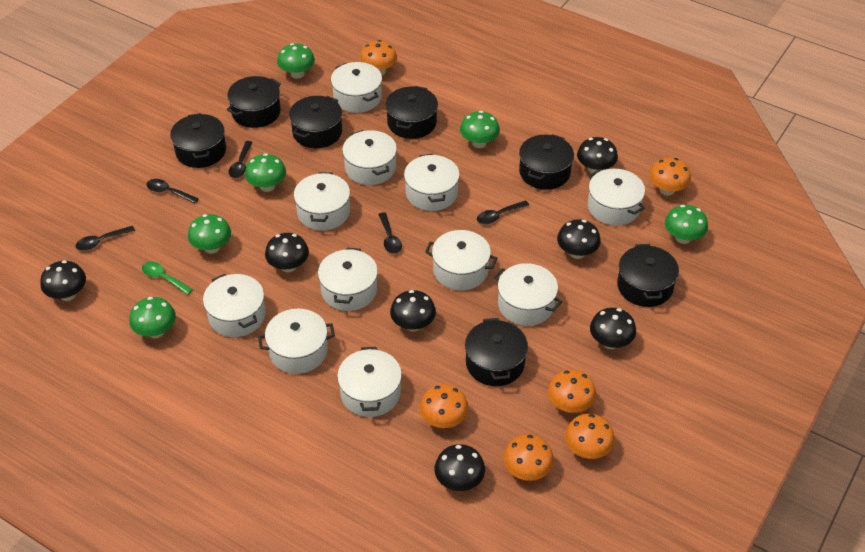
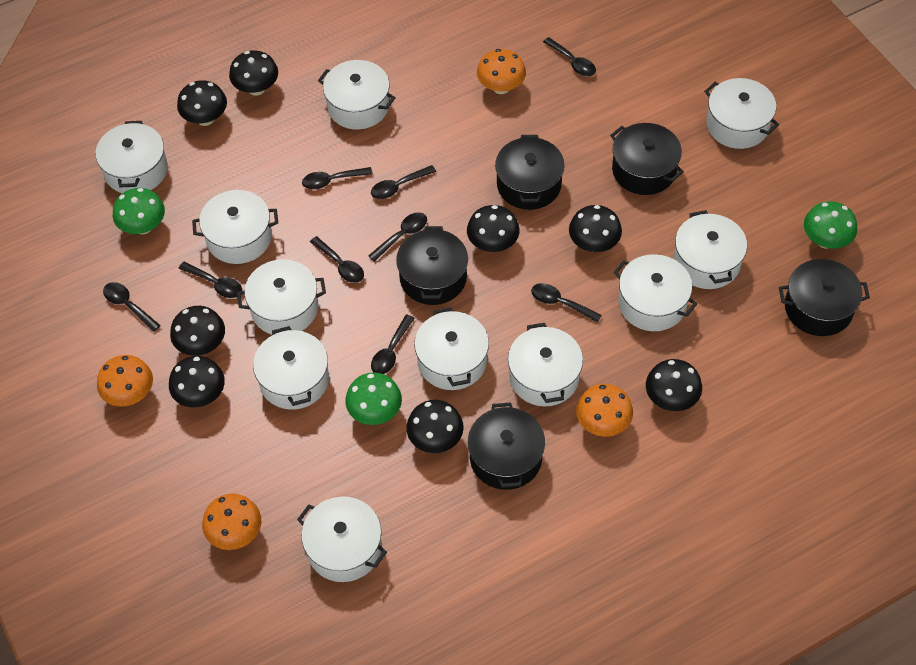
black mushroom: 7 -> 8
black pot: 7 -> 5
black spoon: 5 -> 9
green mushroom: 6 -> 3
green spoon: 1 -> 0
orange mushroom: 6 -> 4

